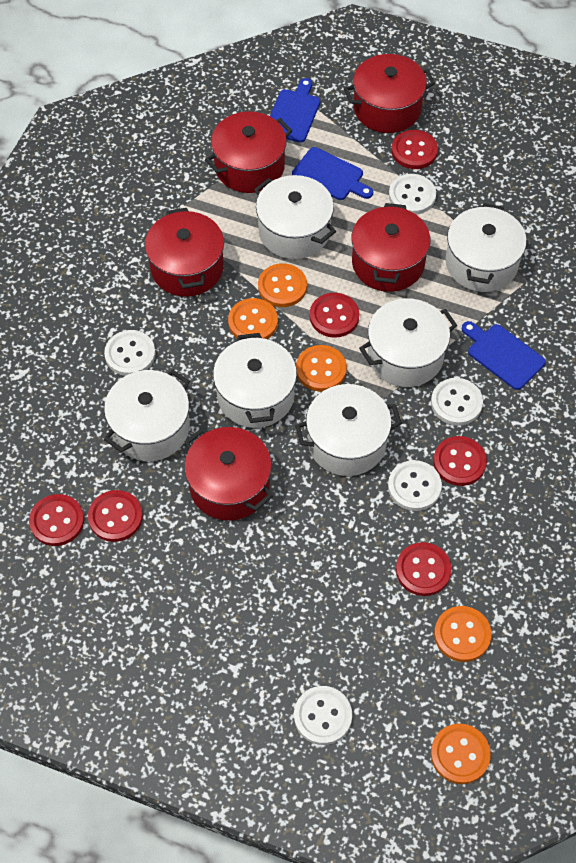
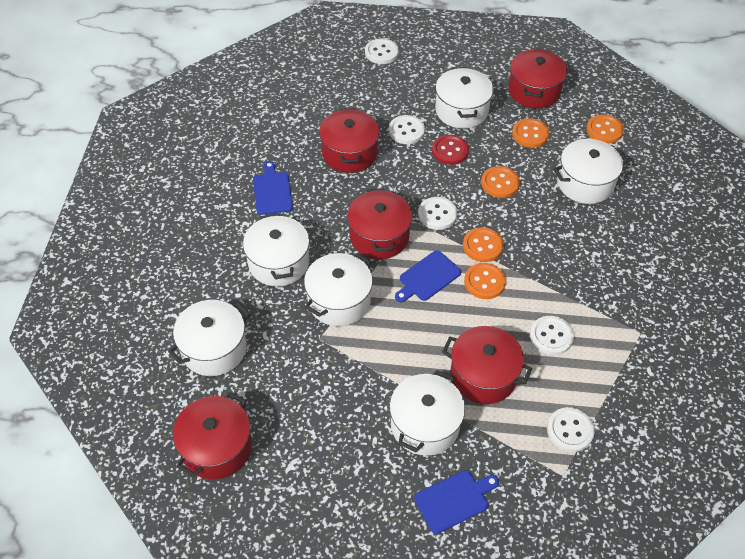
red button: 6 -> 1

